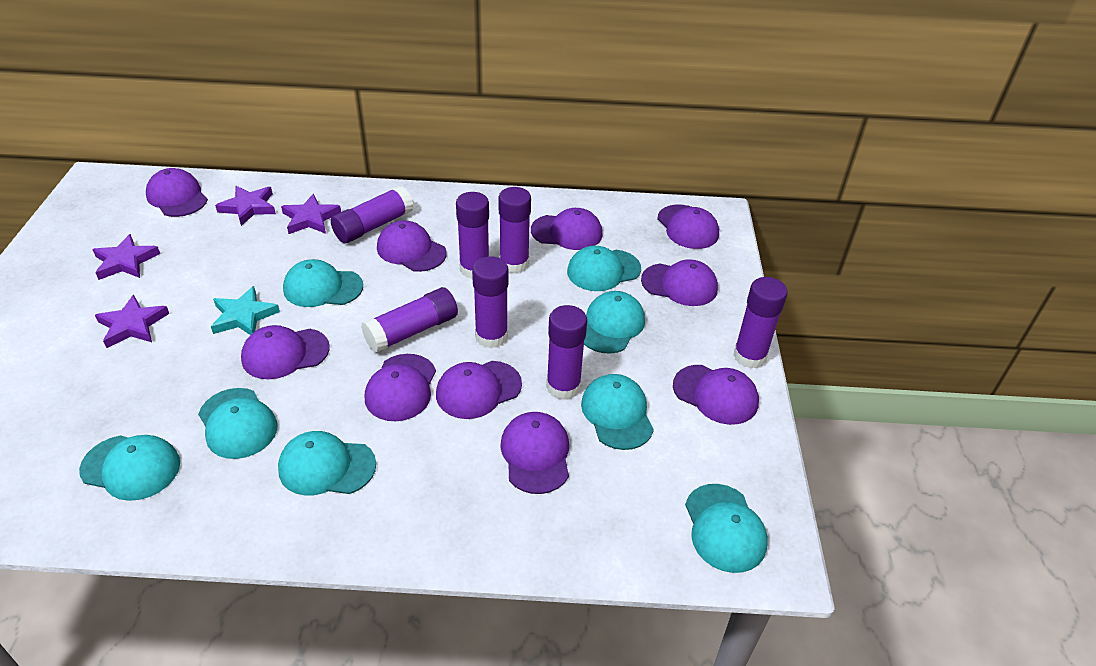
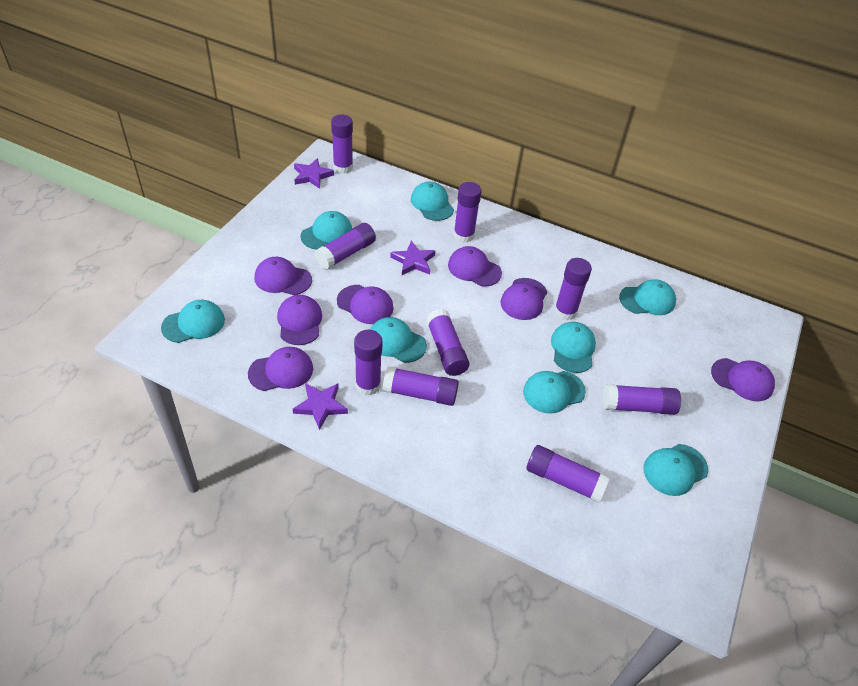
purple cap: 10 -> 7
purple glue stick: 7 -> 9
purple star: 4 -> 3
turquoise star: 1 -> 0

